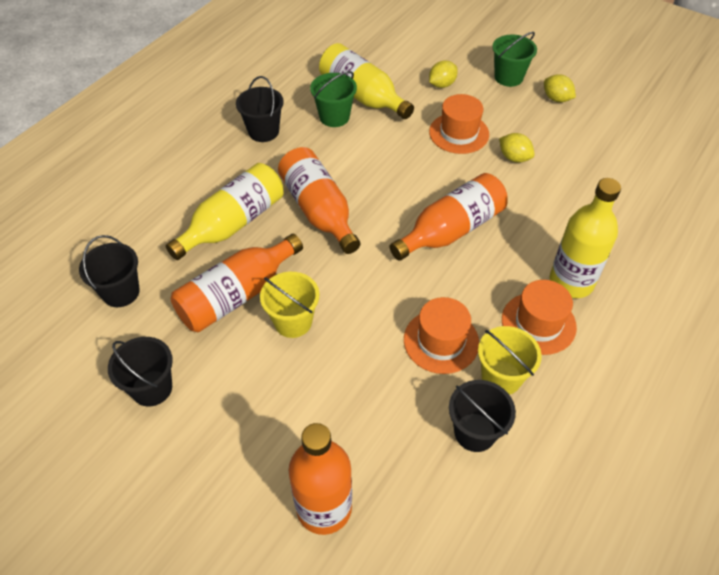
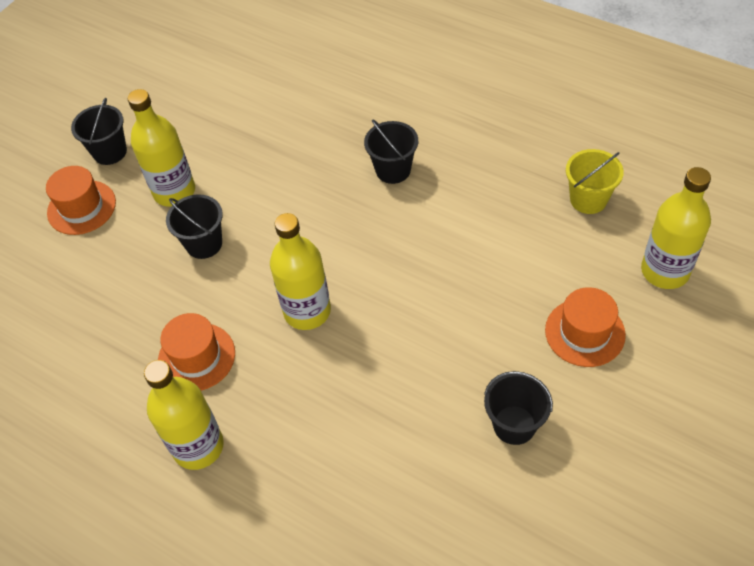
green bucket: 2 -> 0
orange bottle: 4 -> 0
yellow bottle: 3 -> 4
yellow bucket: 2 -> 1
yellow lemon: 3 -> 0

